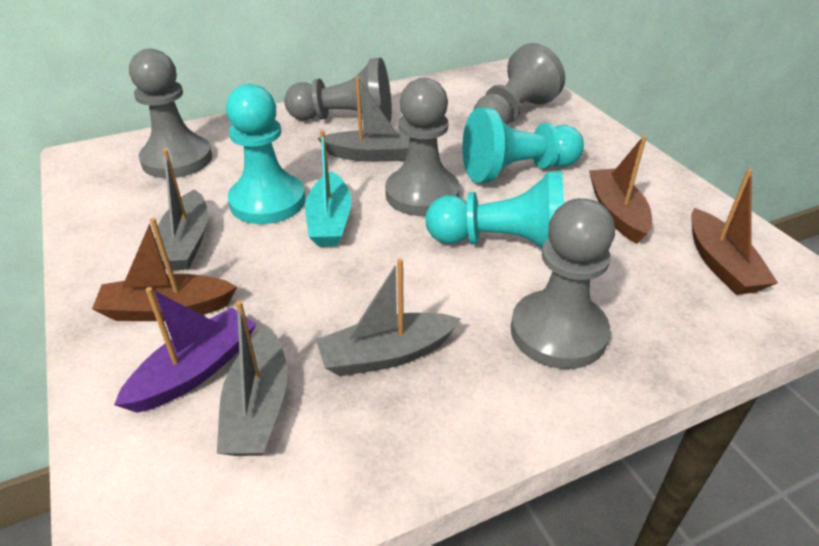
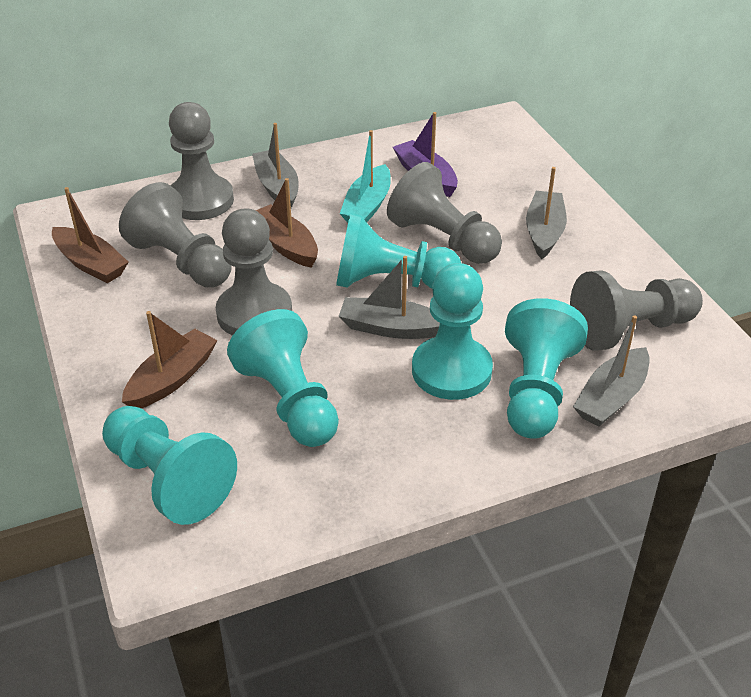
turquoise pawn: 3 -> 5

